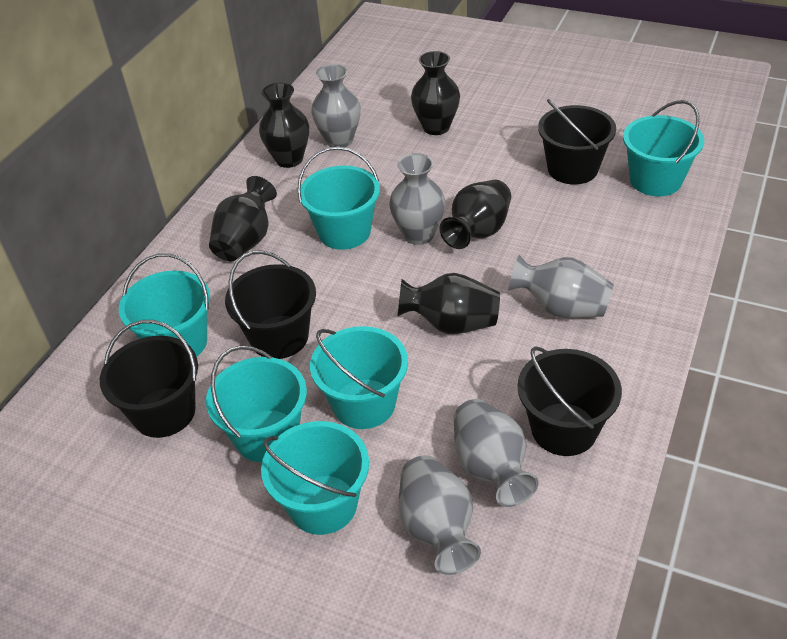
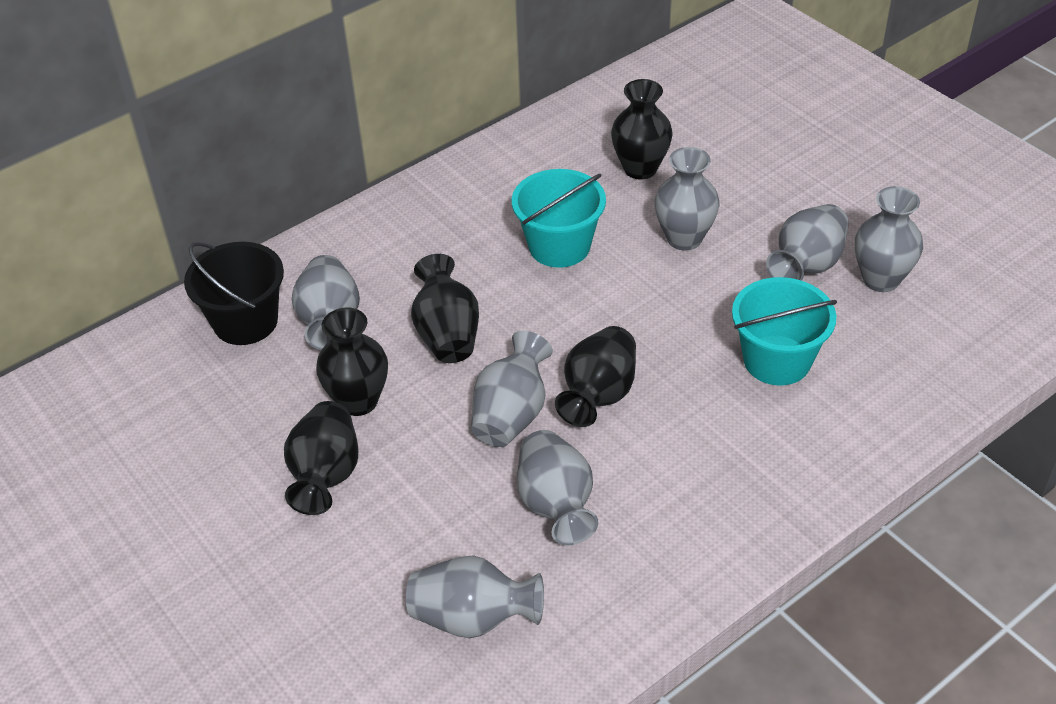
black bucket: 4 -> 1
grey vase: 5 -> 7
turquoise bucket: 6 -> 2

